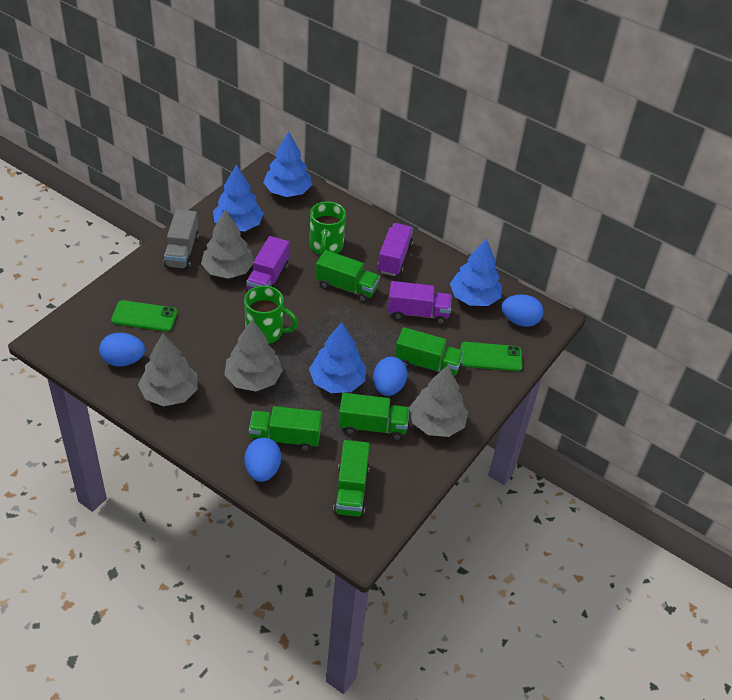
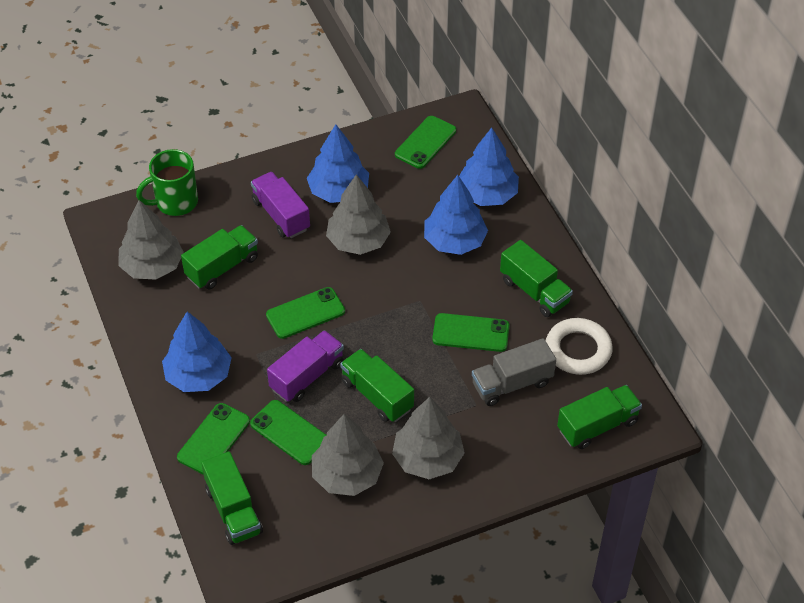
blue egg: 4 -> 0
green mug: 2 -> 1
green phone: 2 -> 5
purple truck: 3 -> 2
white ring: 0 -> 1

